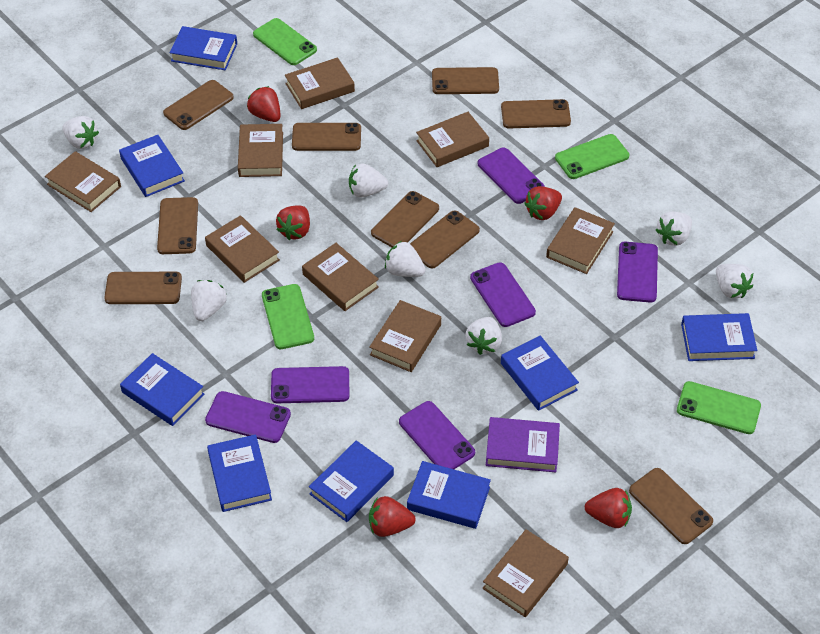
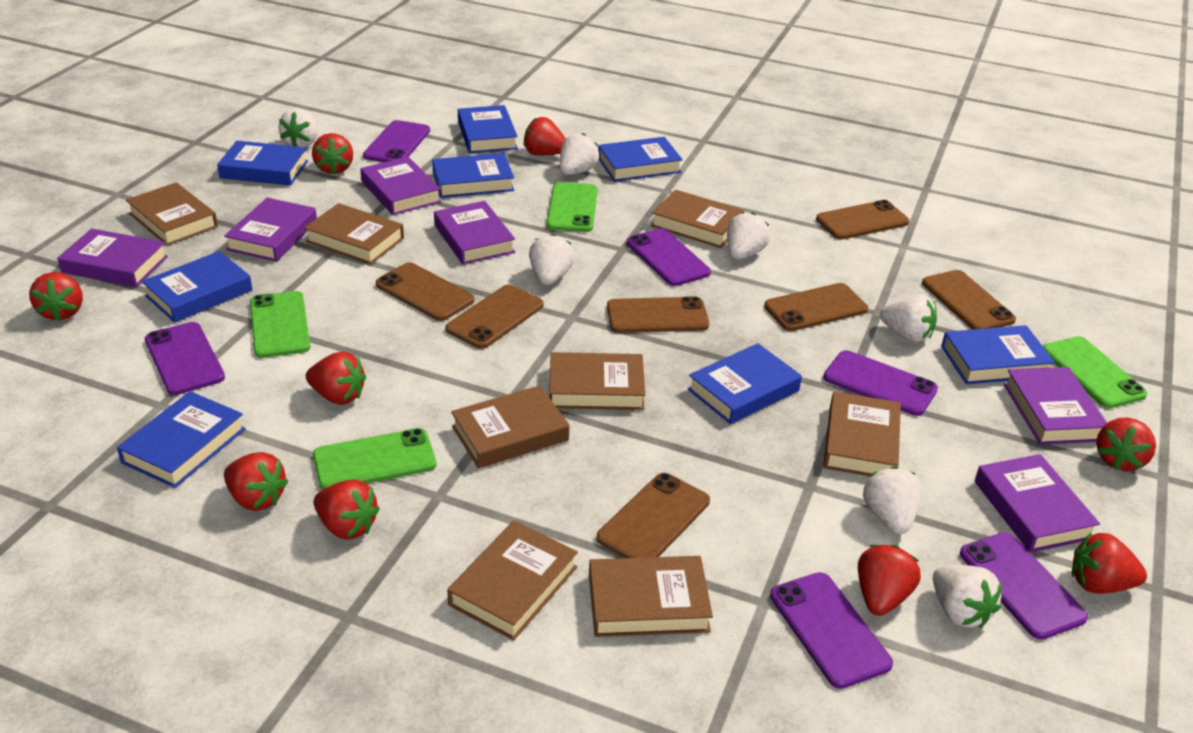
brown book: 9 -> 8
brown phone: 9 -> 7
purple book: 1 -> 6
red strawberry: 5 -> 9

